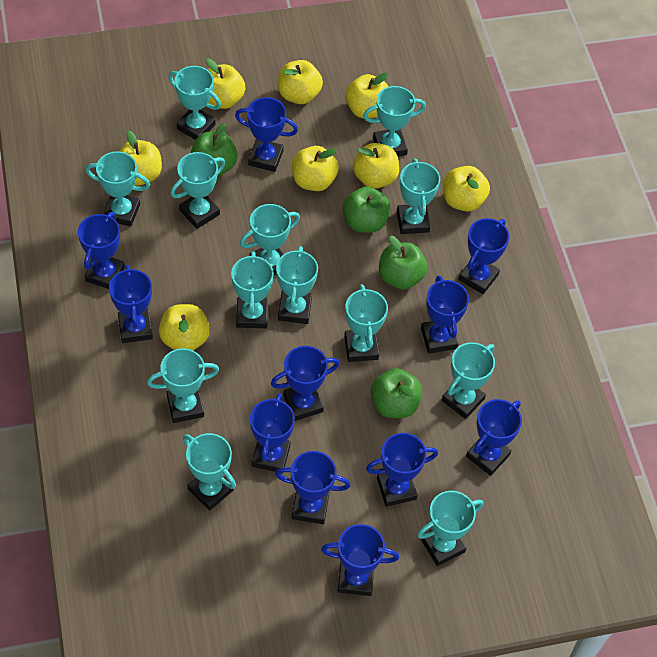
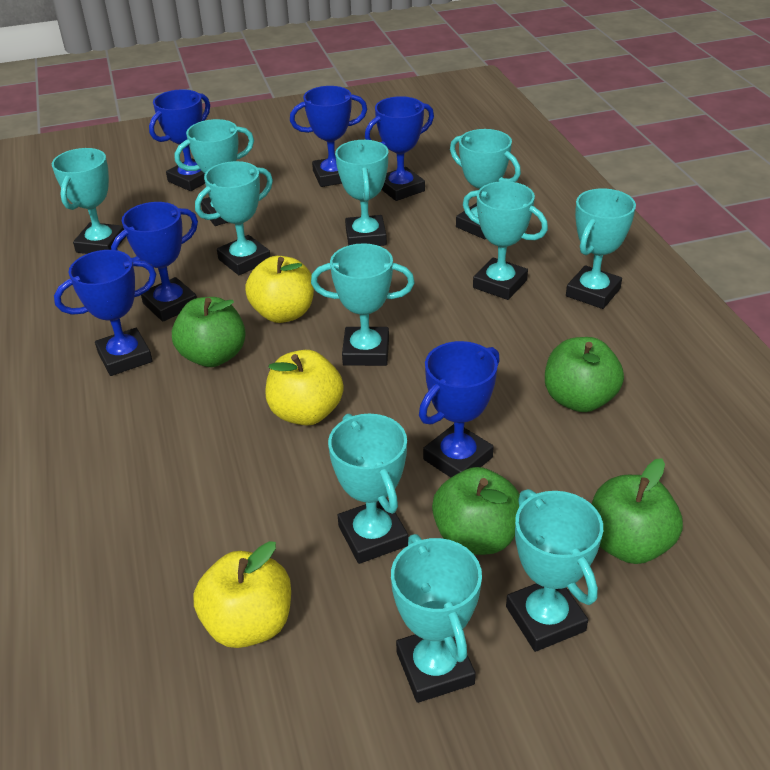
blue trophy: 11 -> 6
turquoise trophy: 13 -> 11
yellow apple: 8 -> 3

